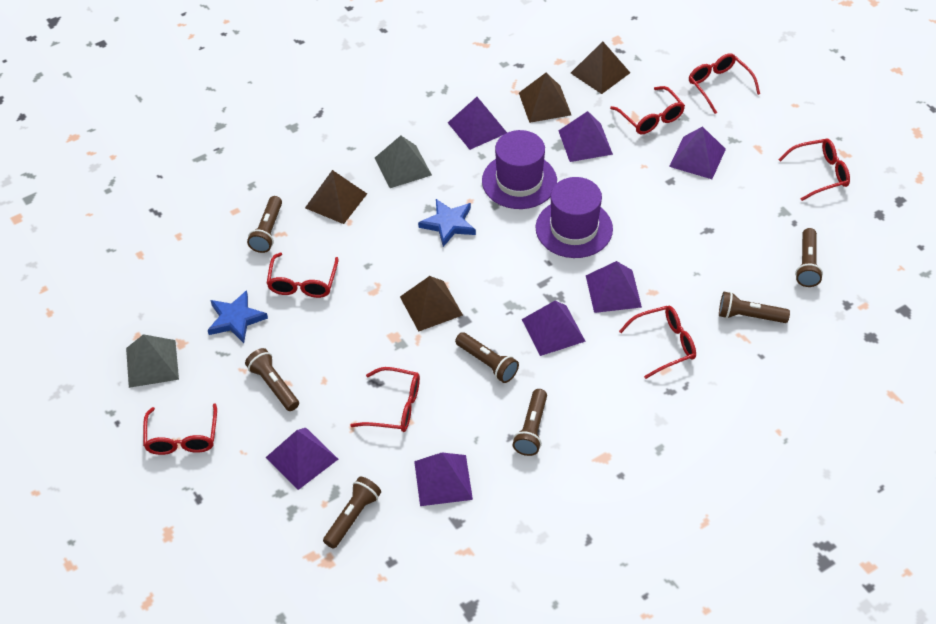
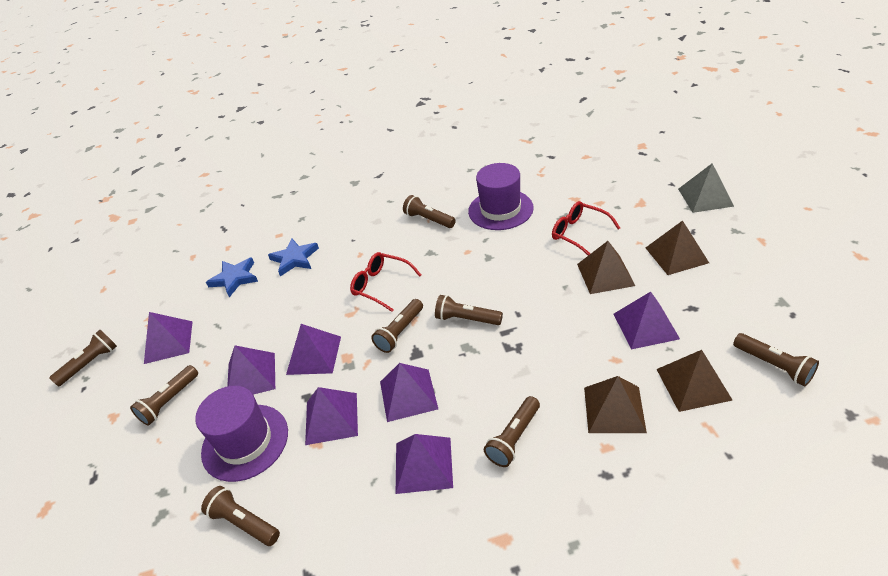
brown flashlight: 7 -> 8
grey pyramid: 2 -> 1
red glasses: 7 -> 2

